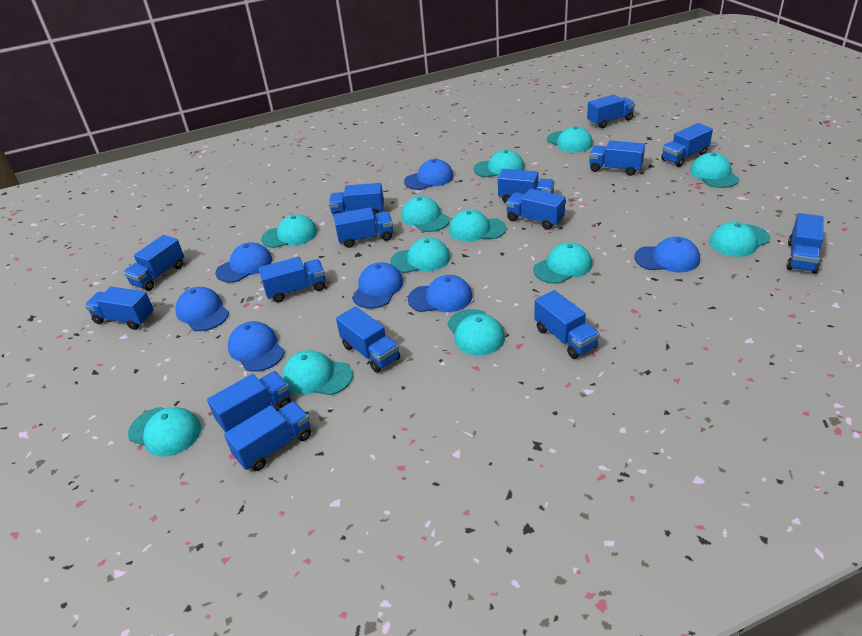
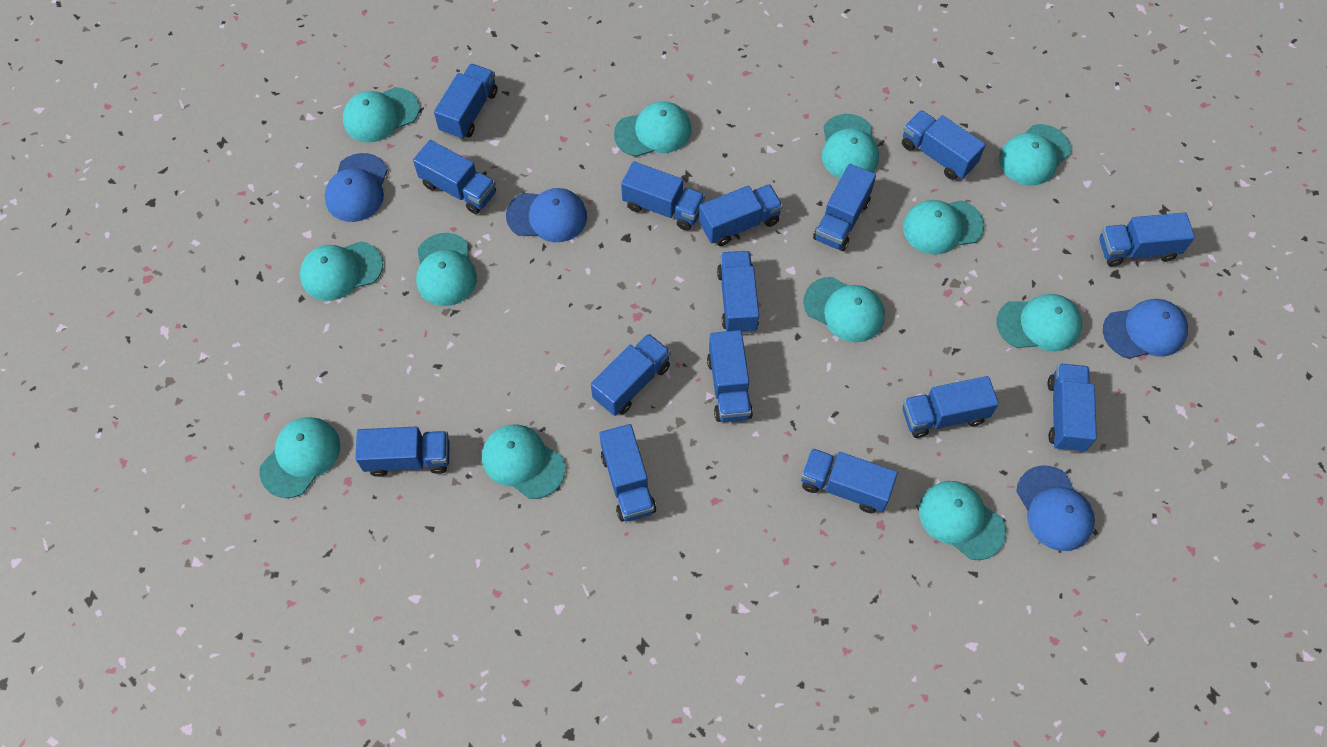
blue cap: 7 -> 4

